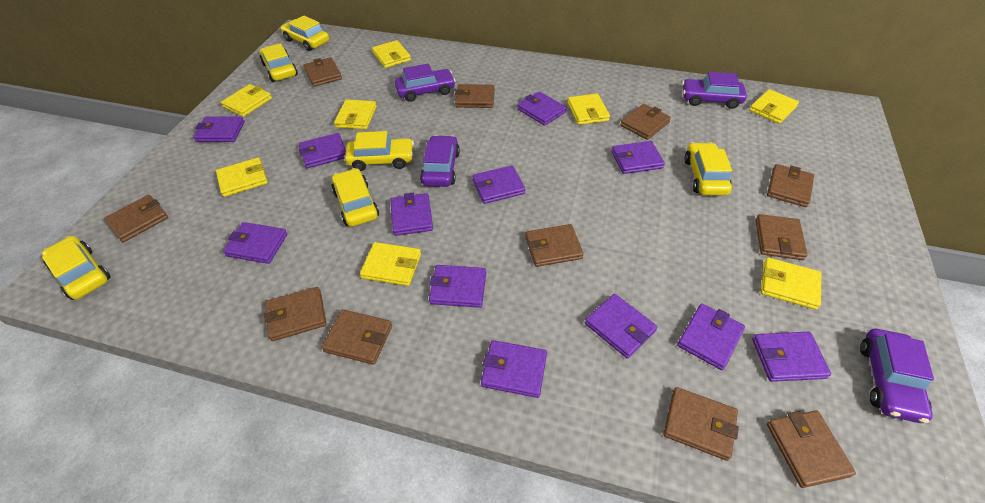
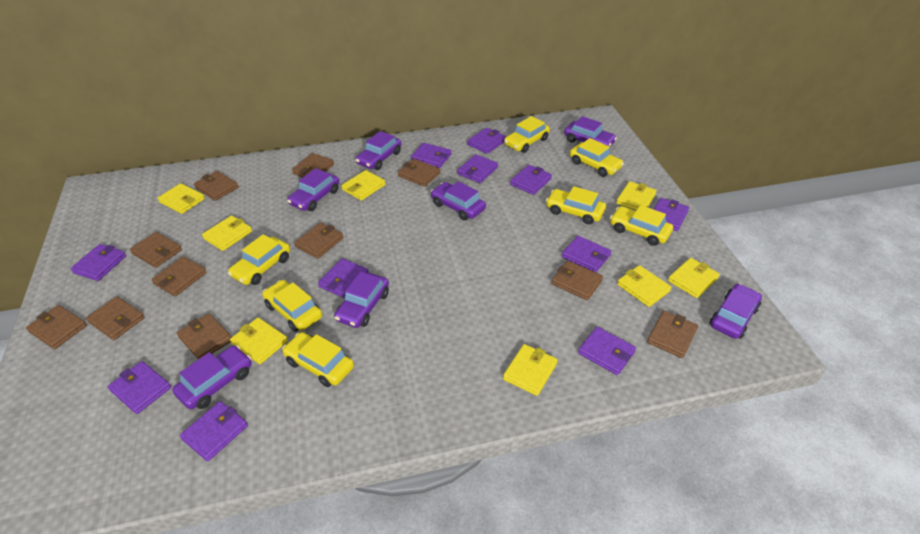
purple car: 4 -> 7
purple wallet: 12 -> 11
yellow car: 6 -> 7

